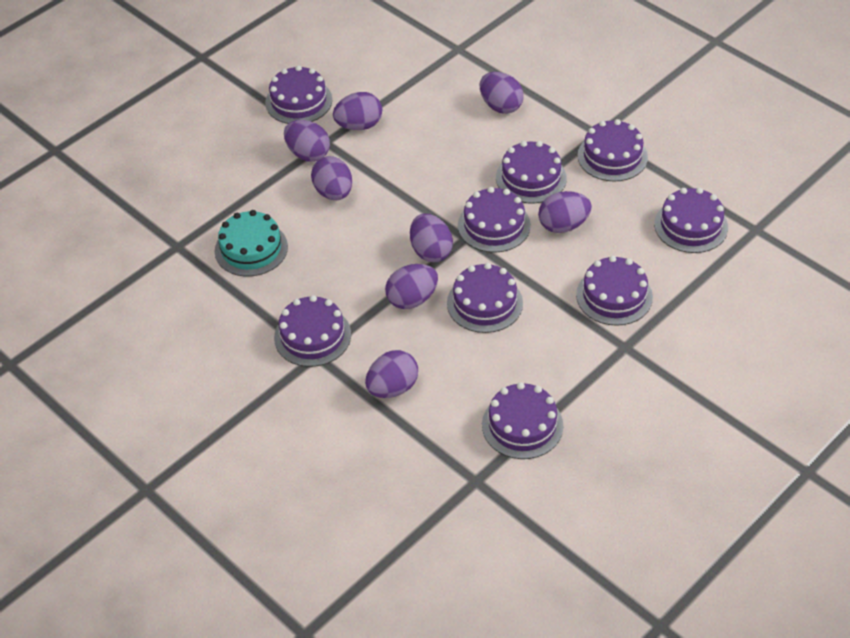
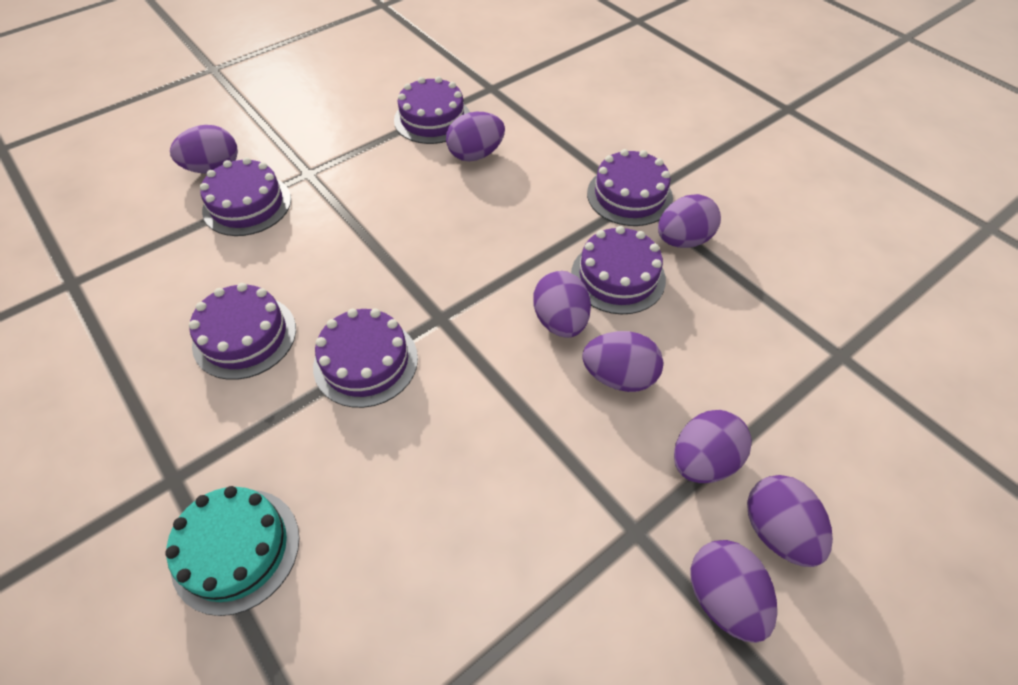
purple cake: 9 -> 6

